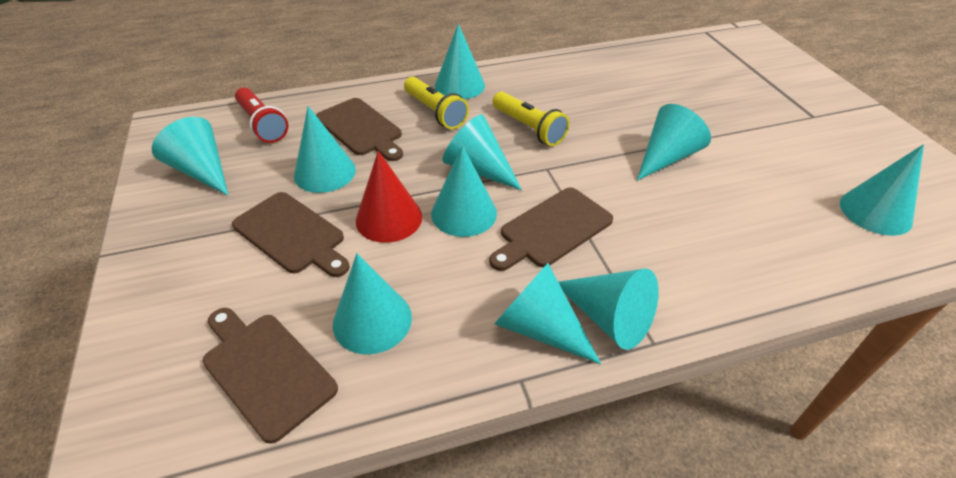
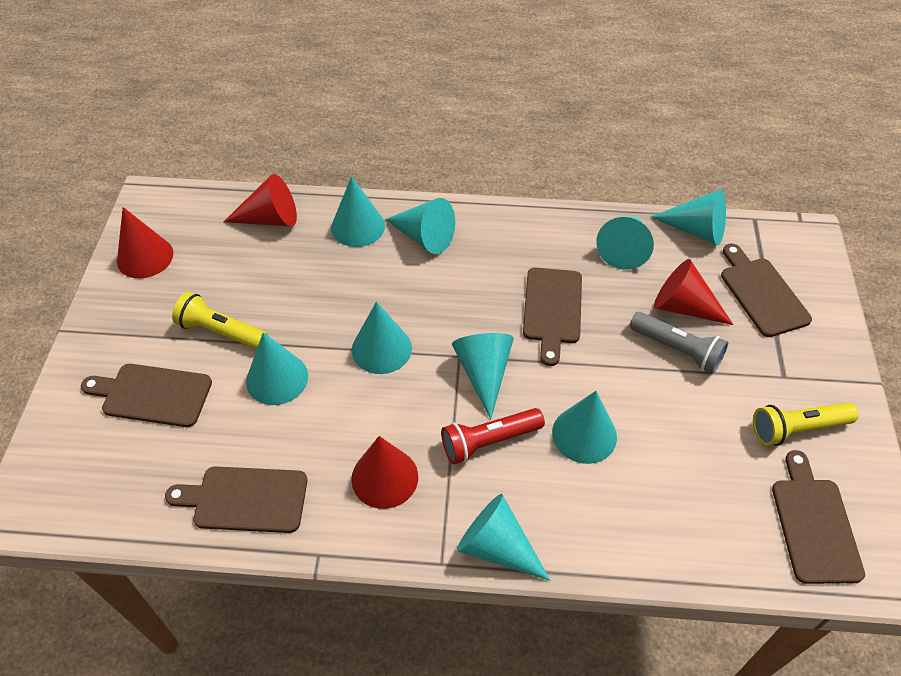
brown cutting board: 4 -> 5
grey flashlight: 0 -> 1
red cone: 1 -> 4
turquoise cone: 10 -> 9

